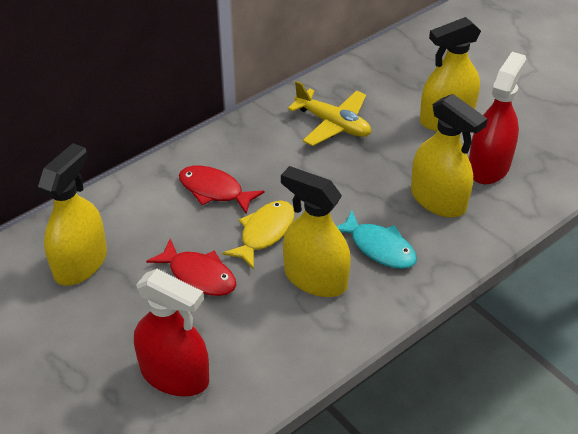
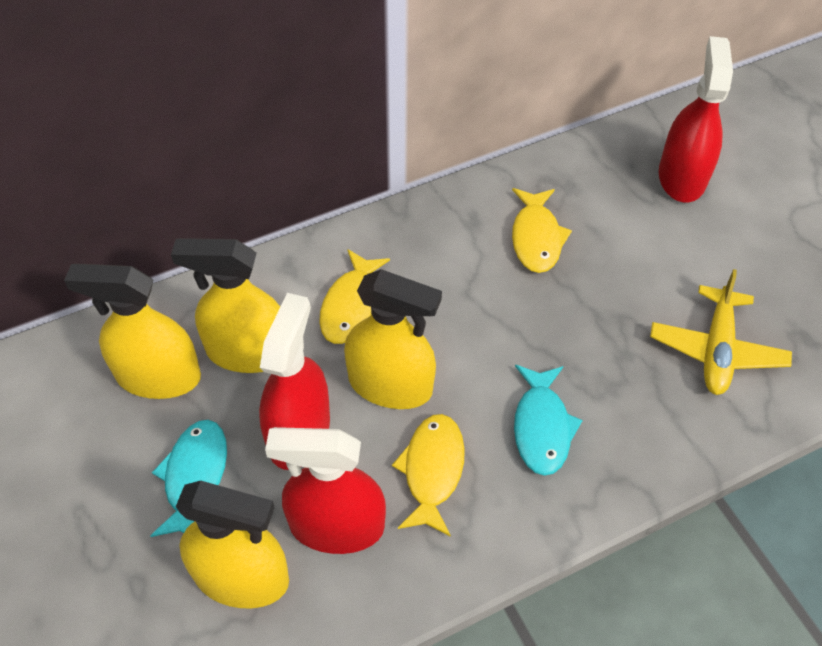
red fish: 2 -> 0
red spray bottle: 2 -> 3
turquoise fish: 1 -> 2
yellow fish: 1 -> 3

